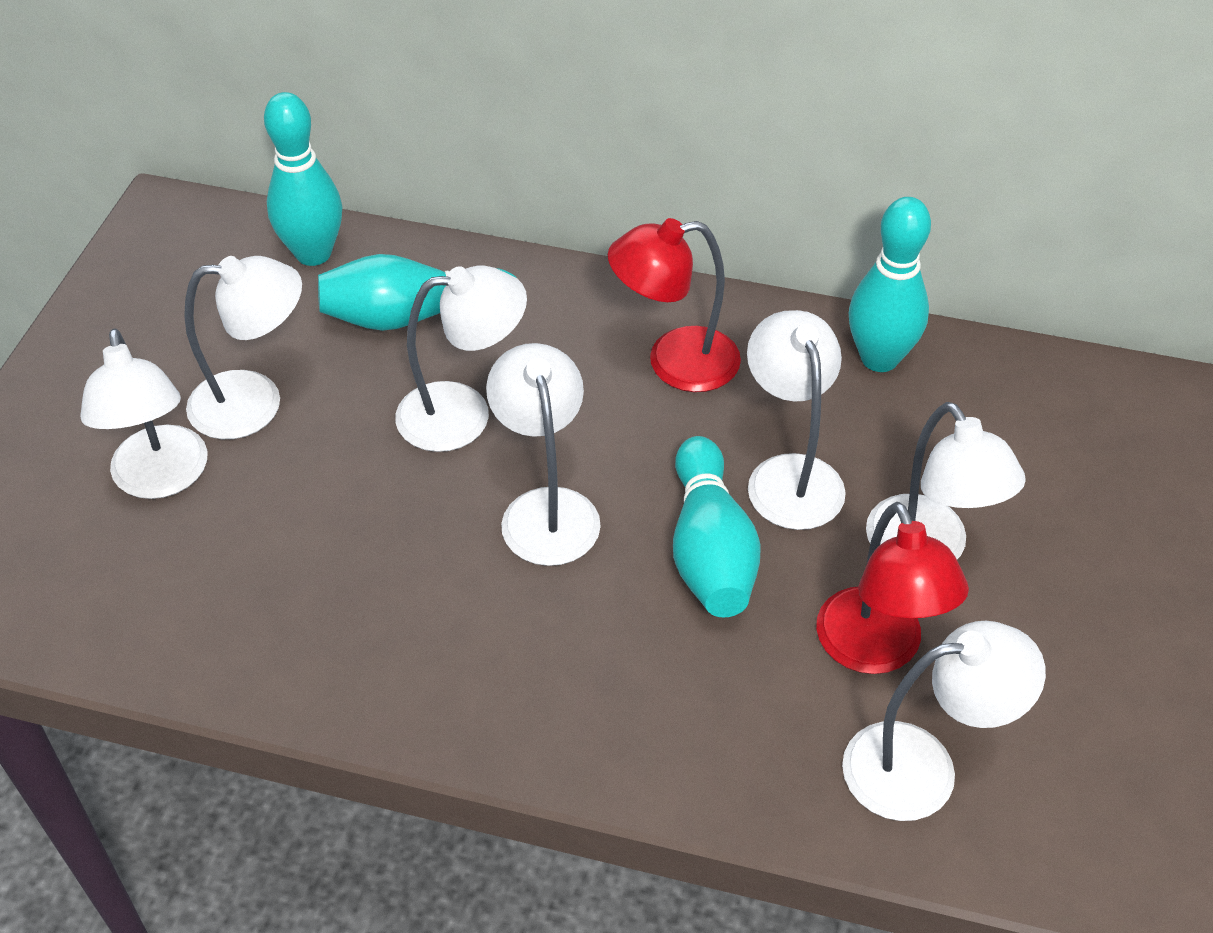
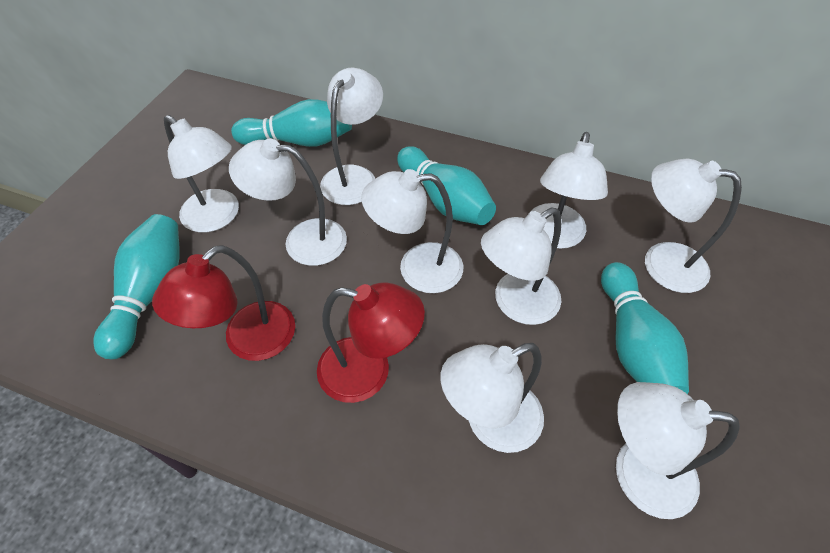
white lamp: 7 -> 9

